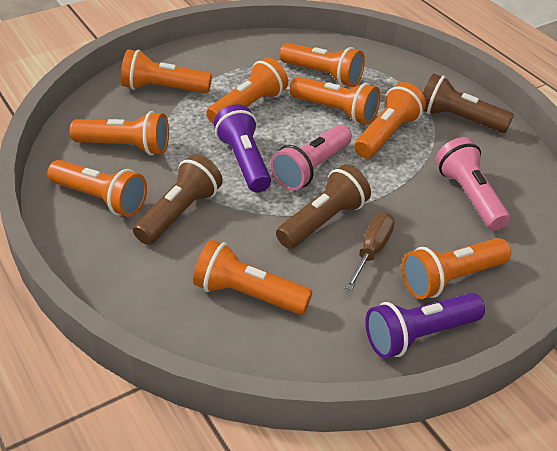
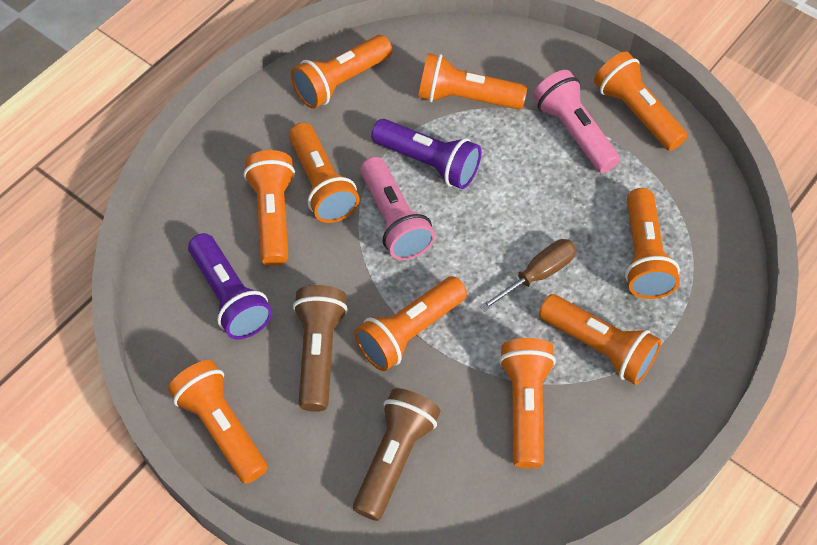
brown flashlight: 3 -> 2
orange flashlight: 9 -> 10

